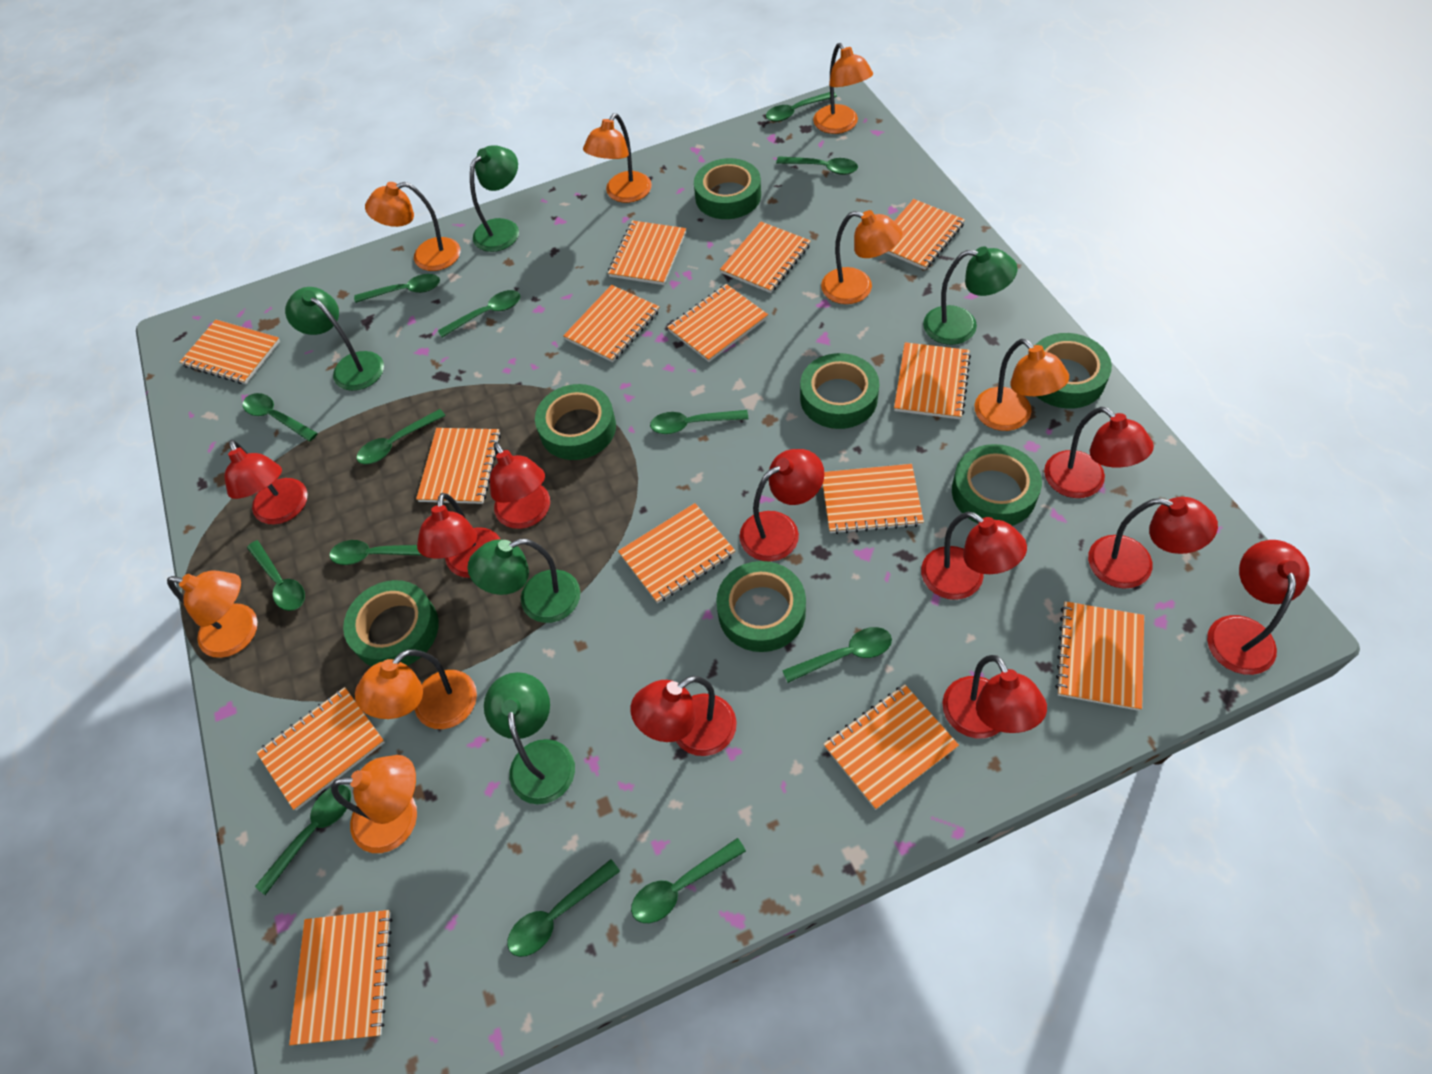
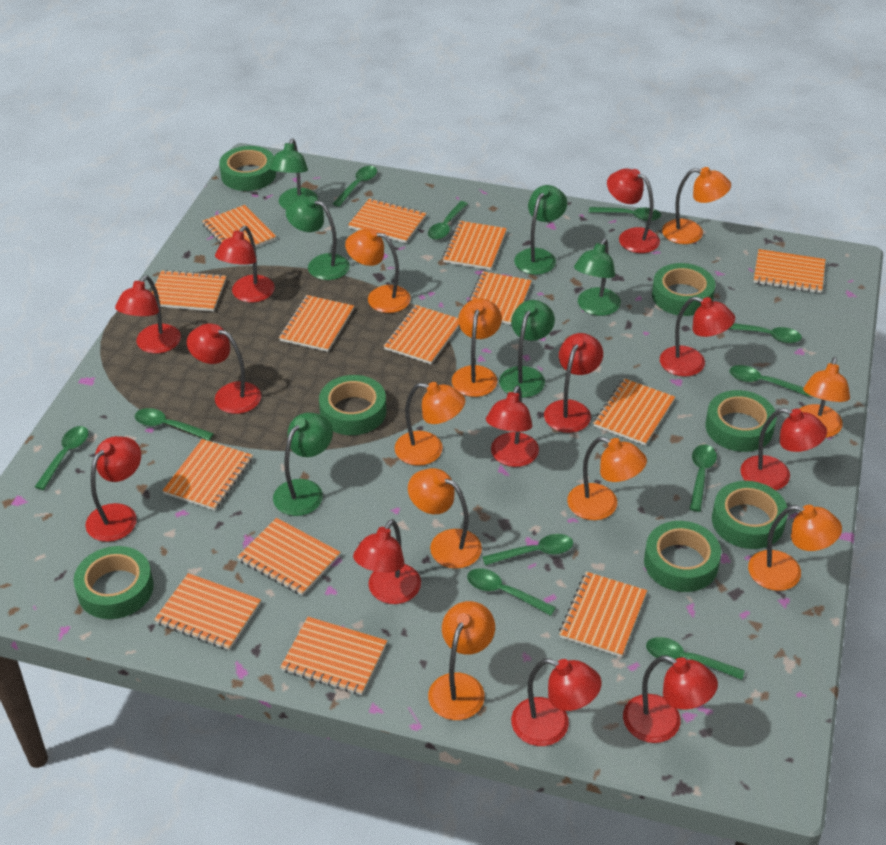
green lamp: 5 -> 6
green spoon: 13 -> 11
orange lamp: 8 -> 9
red lamp: 10 -> 12

